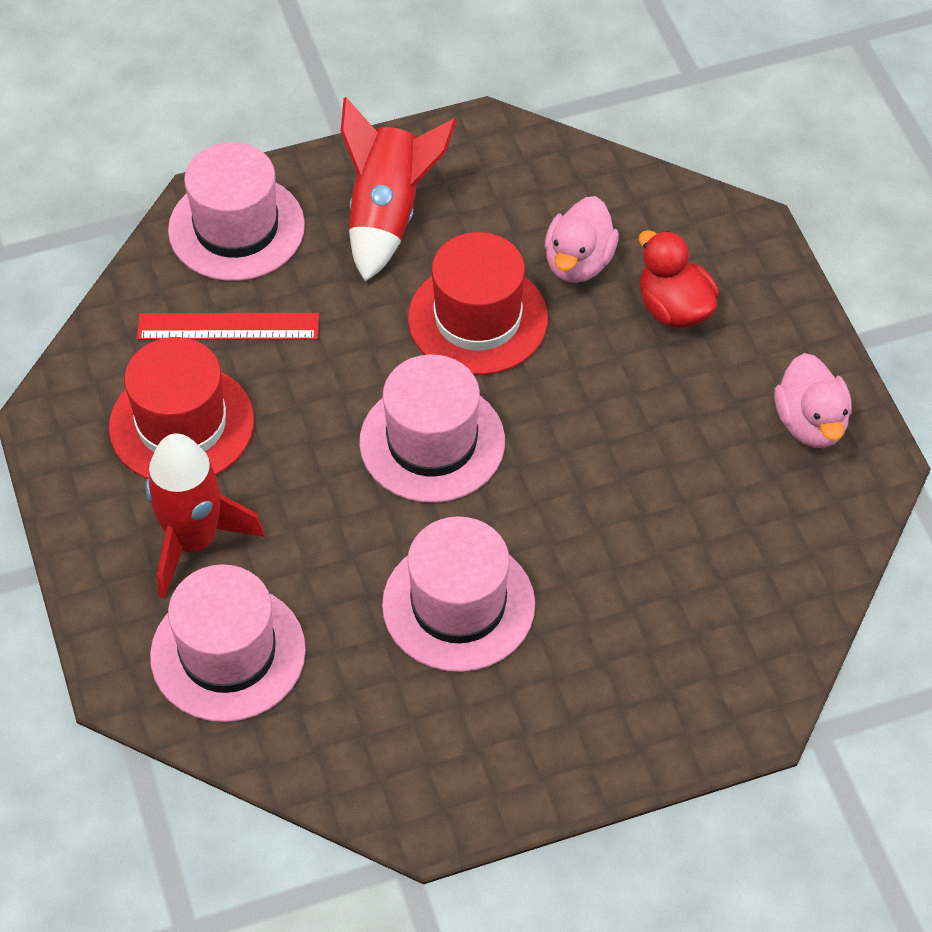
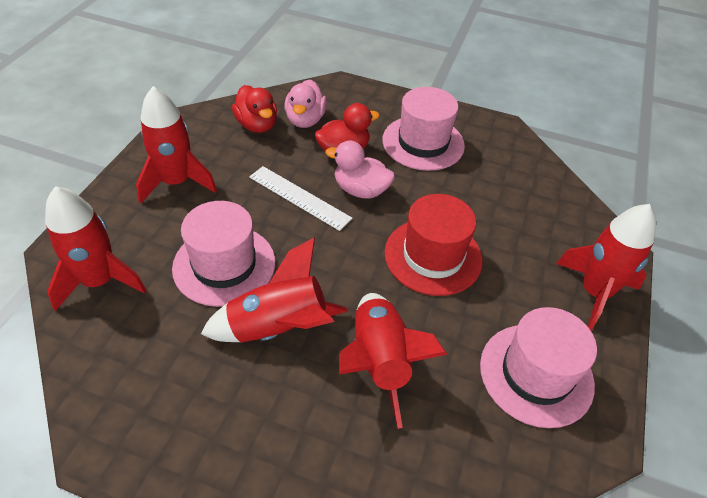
pink hat: 4 -> 3
red duck: 1 -> 2
red hat: 2 -> 1
red rocket: 2 -> 5
red ruler: 1 -> 0
white ruler: 0 -> 1

